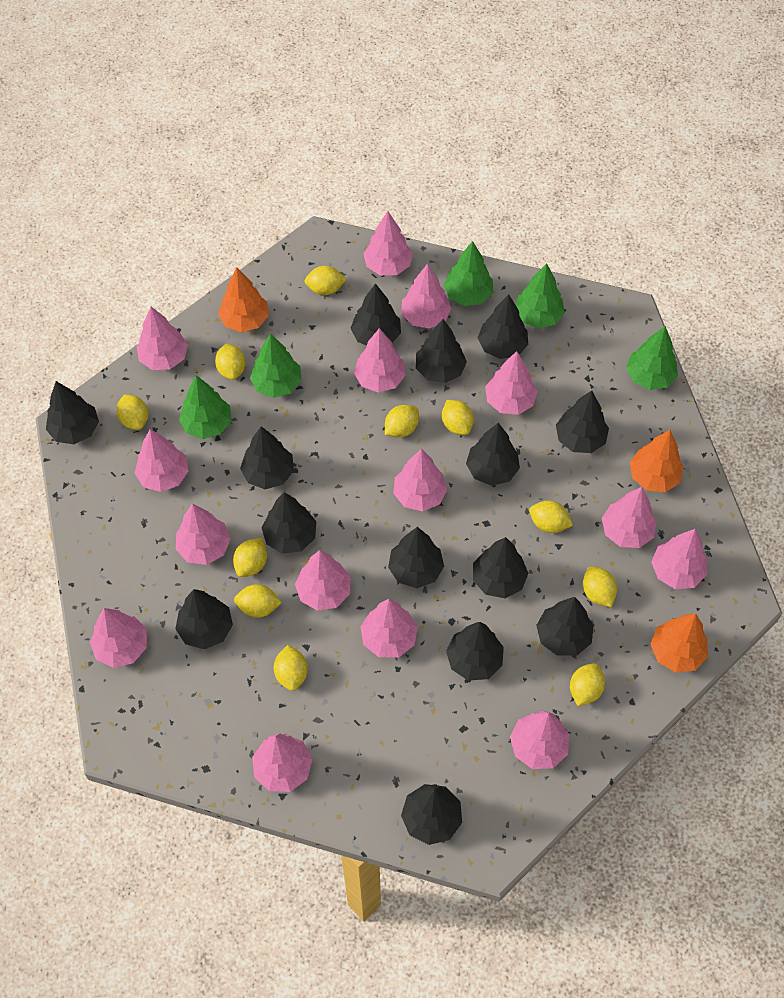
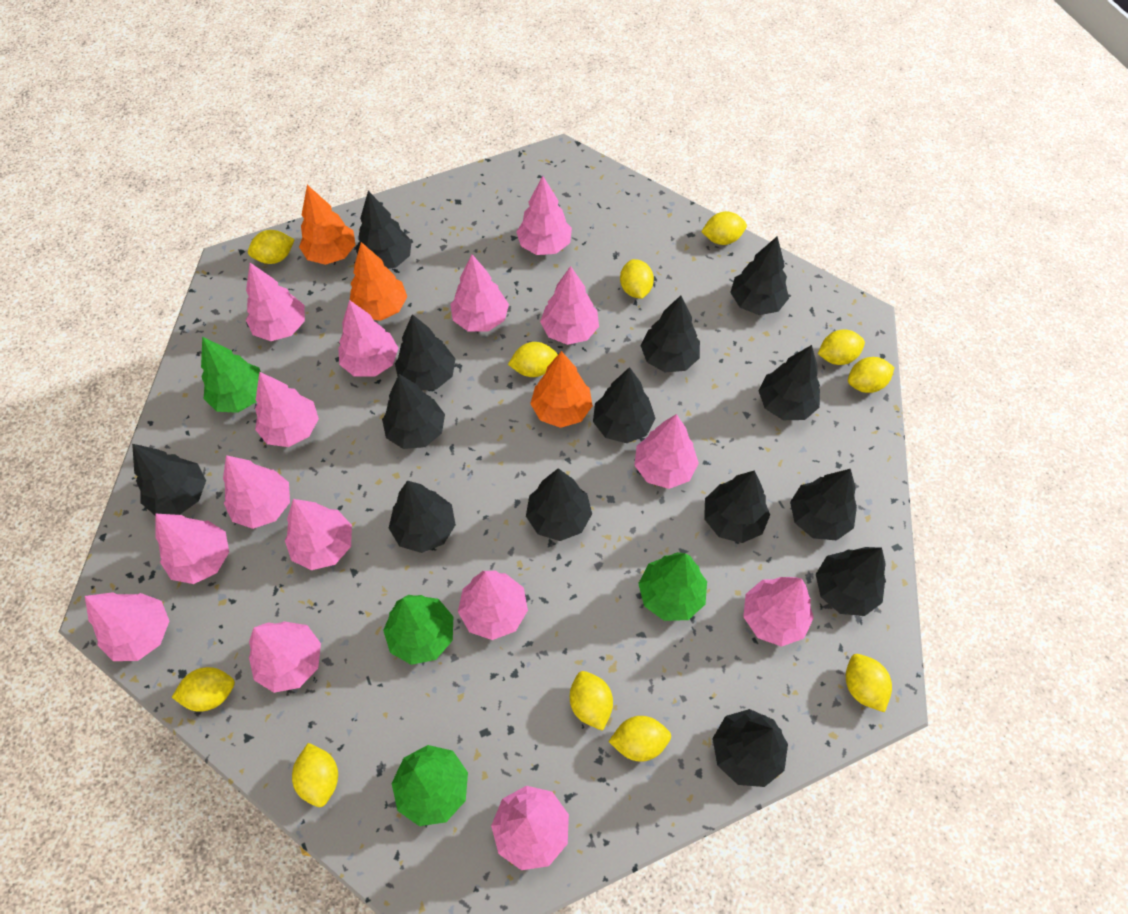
green tree: 5 -> 4

